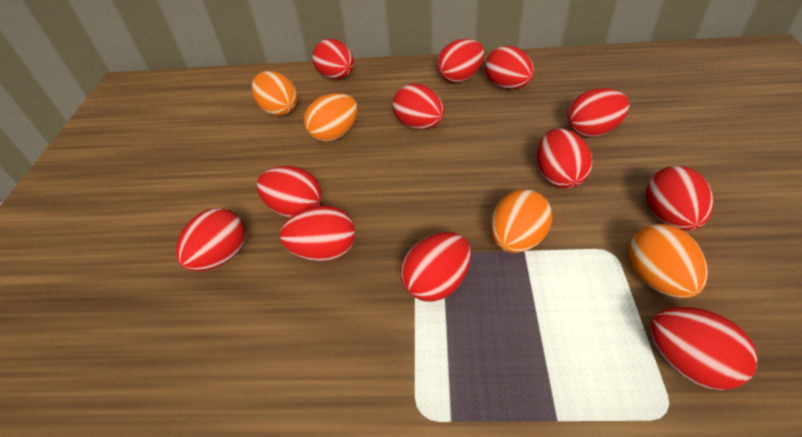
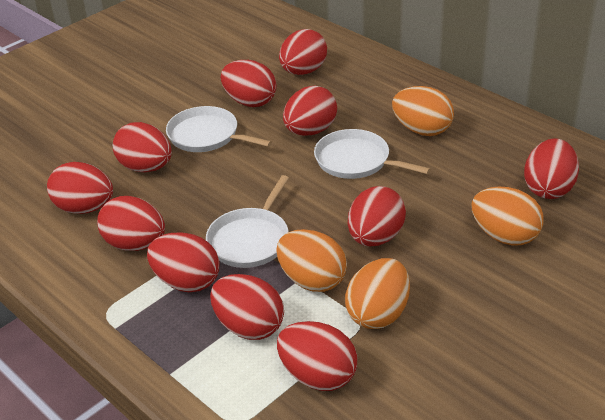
red egg: 12 -> 11
white pan: 0 -> 3

